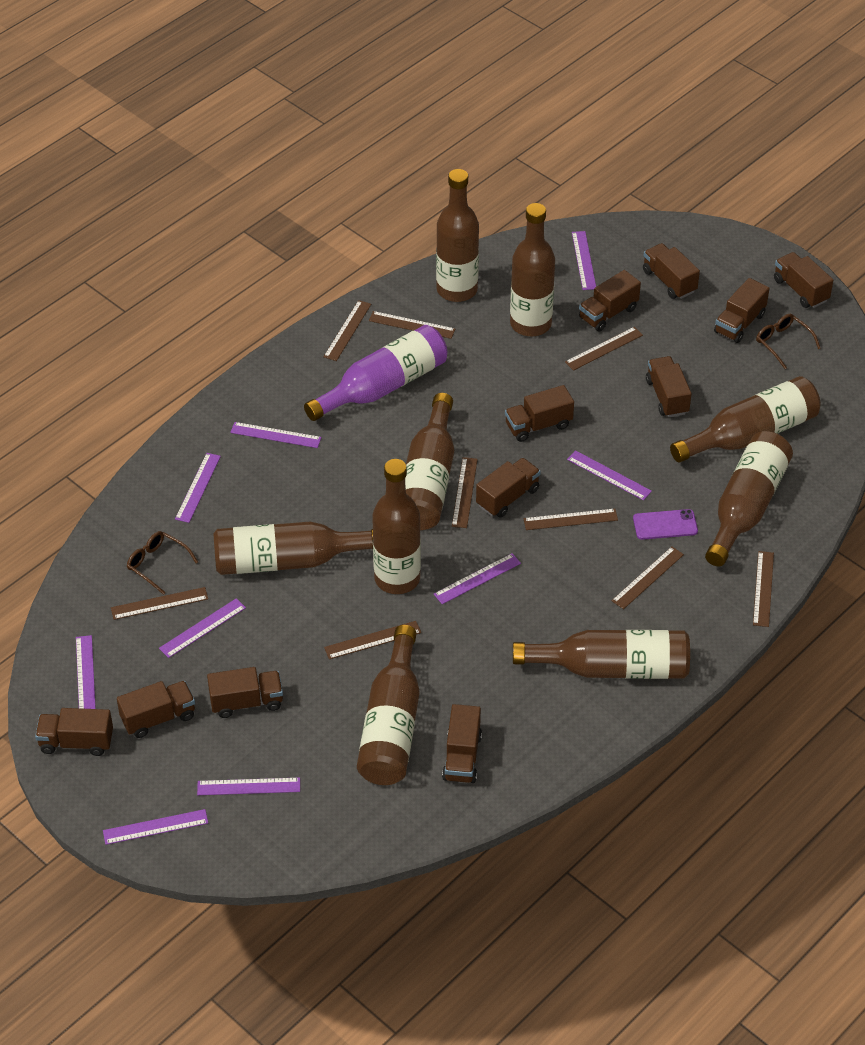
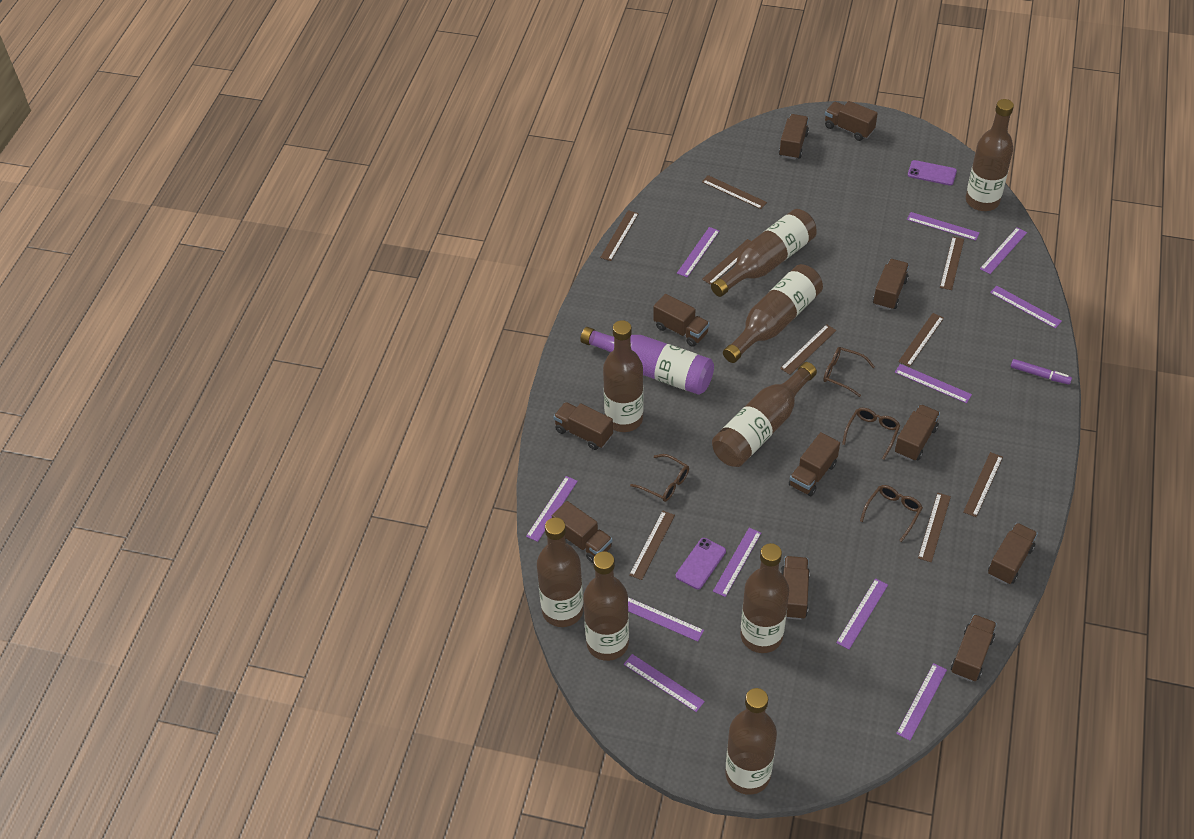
brown glasses: 2 -> 4
purple marker: 0 -> 1
purple phone: 1 -> 2
purple ruler: 9 -> 11

